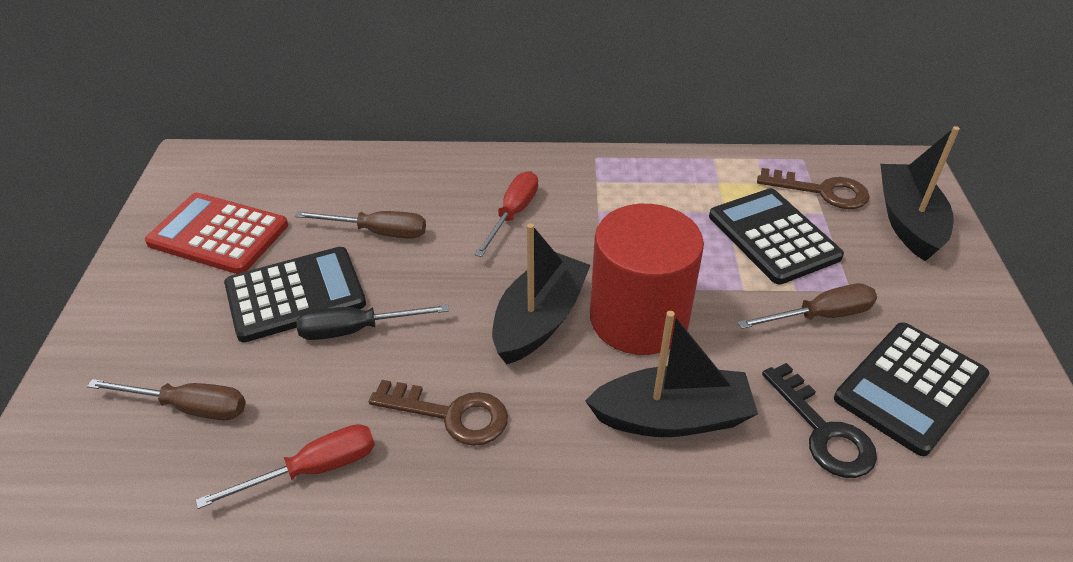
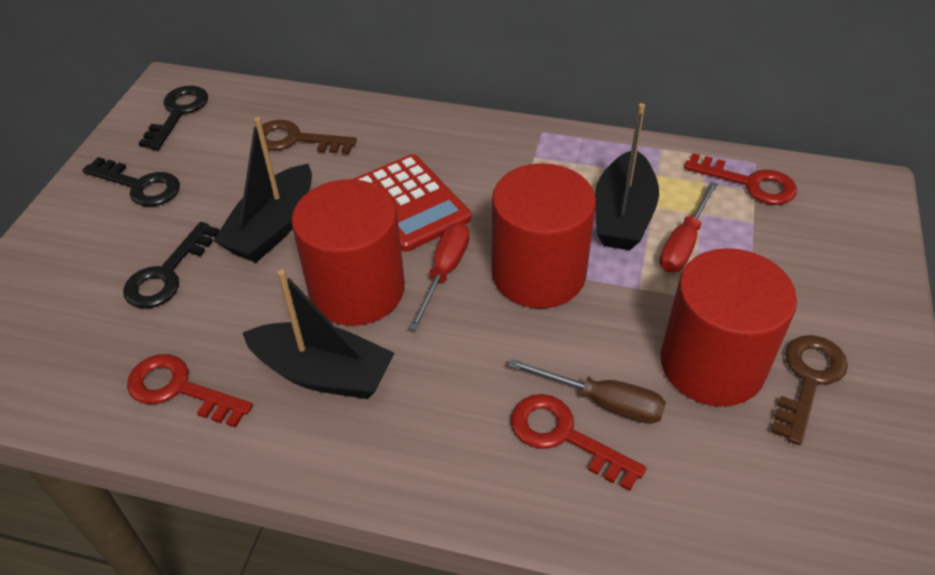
black calculator: 3 -> 0
black key: 1 -> 3
black screwdriver: 1 -> 0
brown screwdriver: 3 -> 1
red cylinder: 1 -> 3
red key: 0 -> 3

